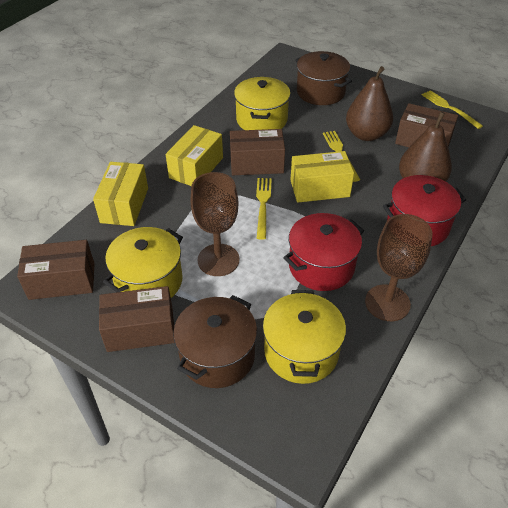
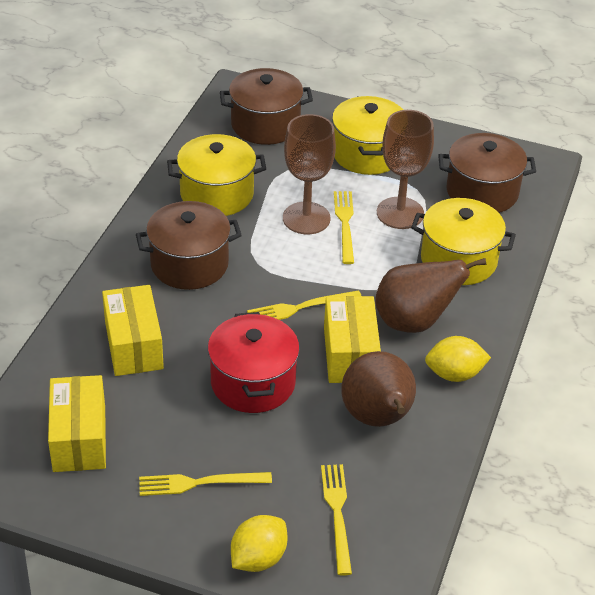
brown box: 4 -> 0
brown pot: 2 -> 3
red pot: 2 -> 1
yellow fork: 3 -> 4
yellow lemon: 0 -> 2

